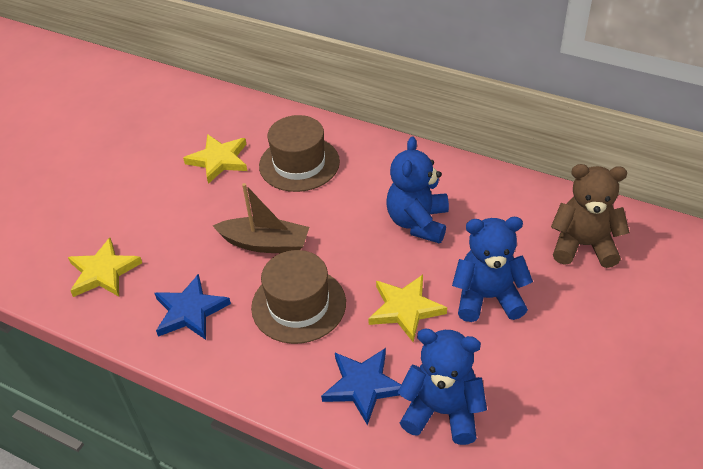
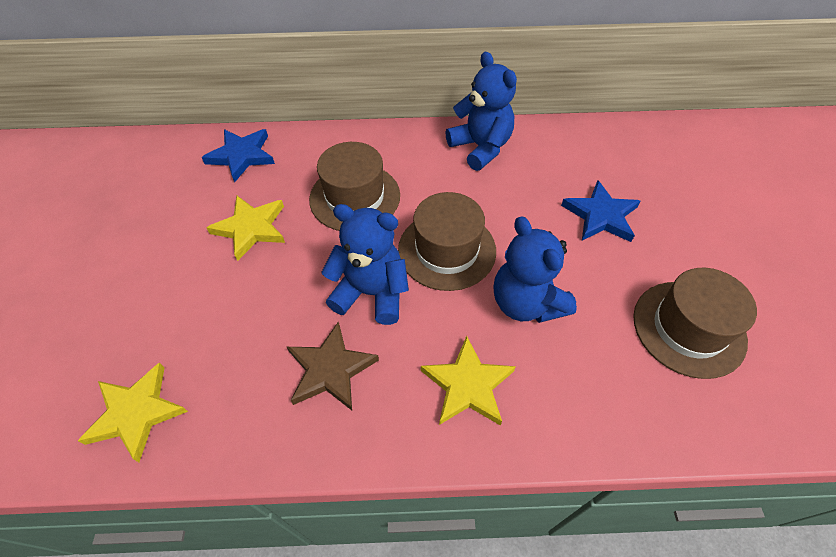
brown boat: 1 -> 0
brown hat: 2 -> 3
brown star: 0 -> 1
brown teddy bear: 1 -> 0

